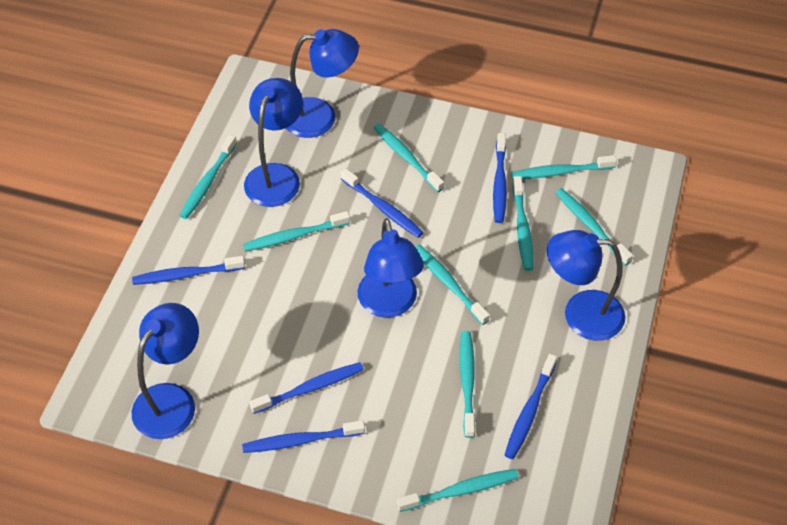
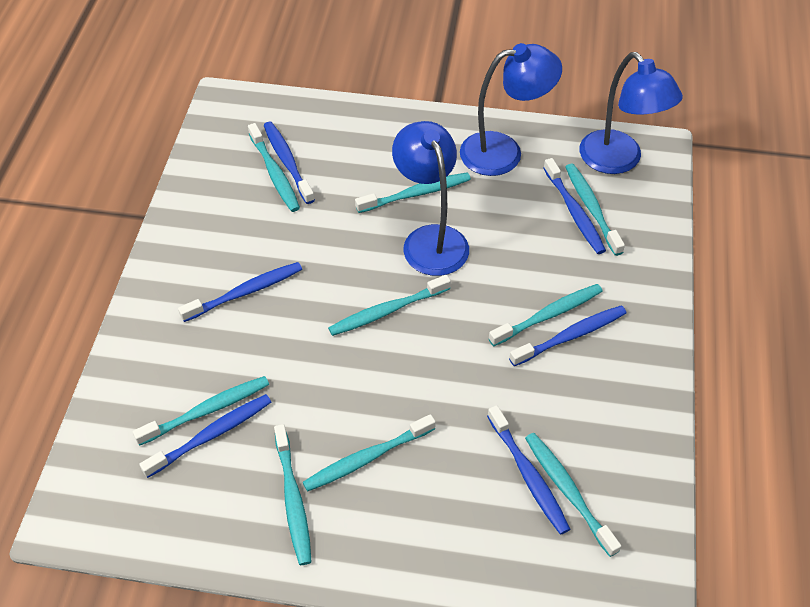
blue lamp: 5 -> 3

